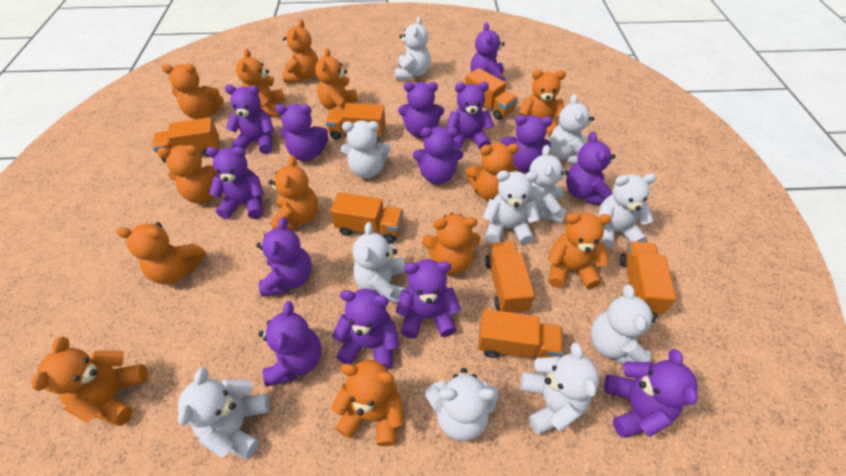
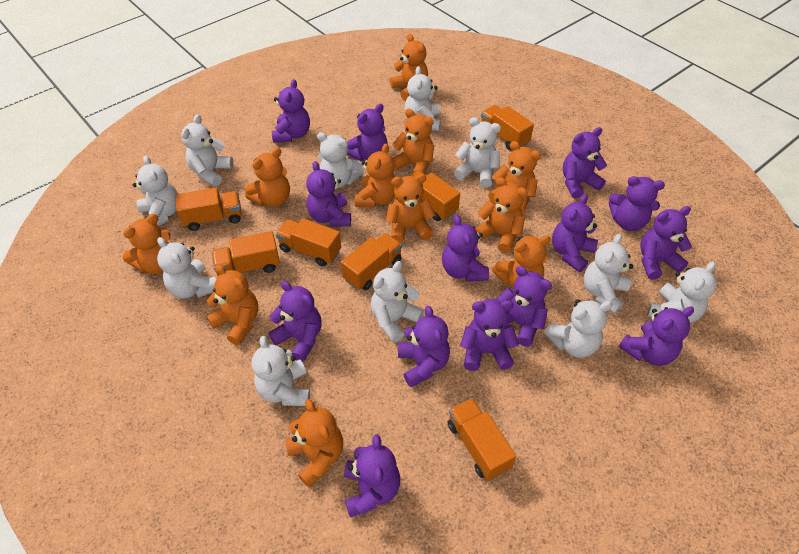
orange teddy bear: 13 -> 11

